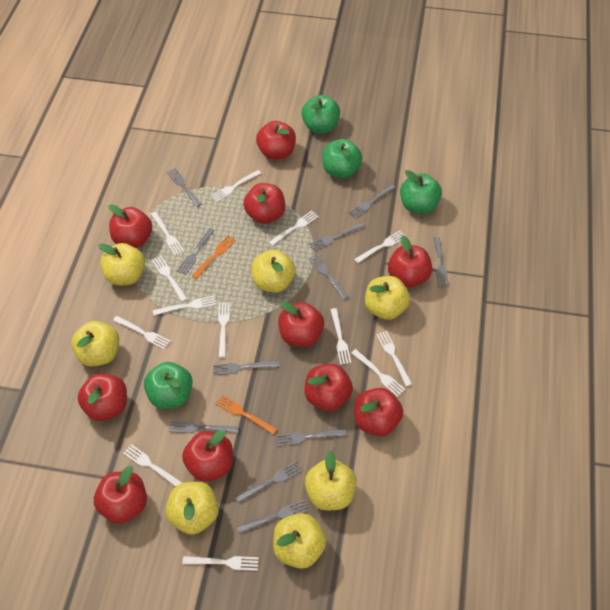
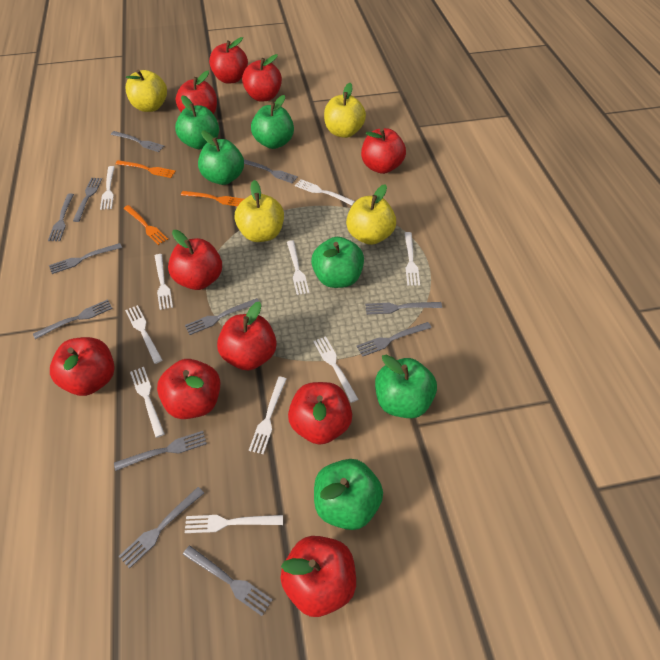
green apple: 4 -> 6
grey fork: 11 -> 12
orange fork: 2 -> 3
white fork: 13 -> 10
yellow apple: 7 -> 4

